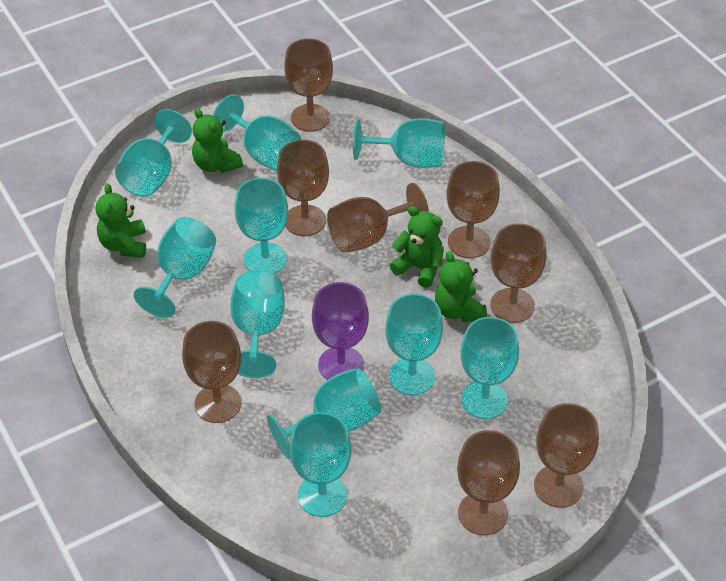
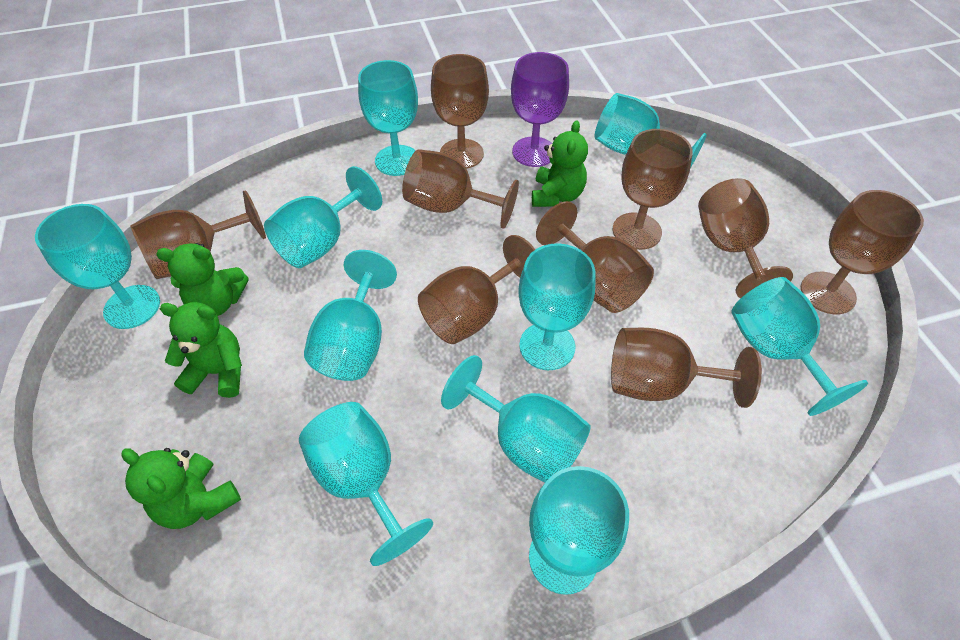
brown goblet: 8 -> 9

